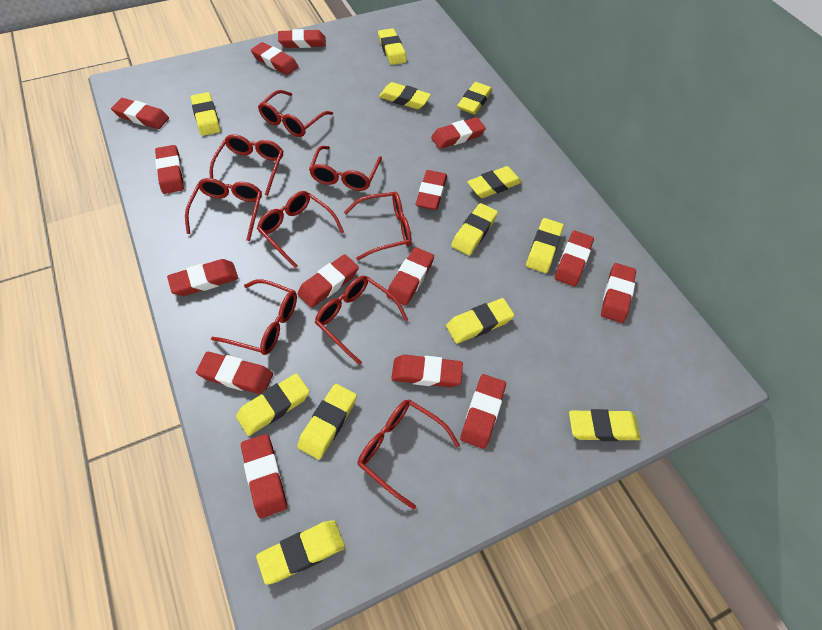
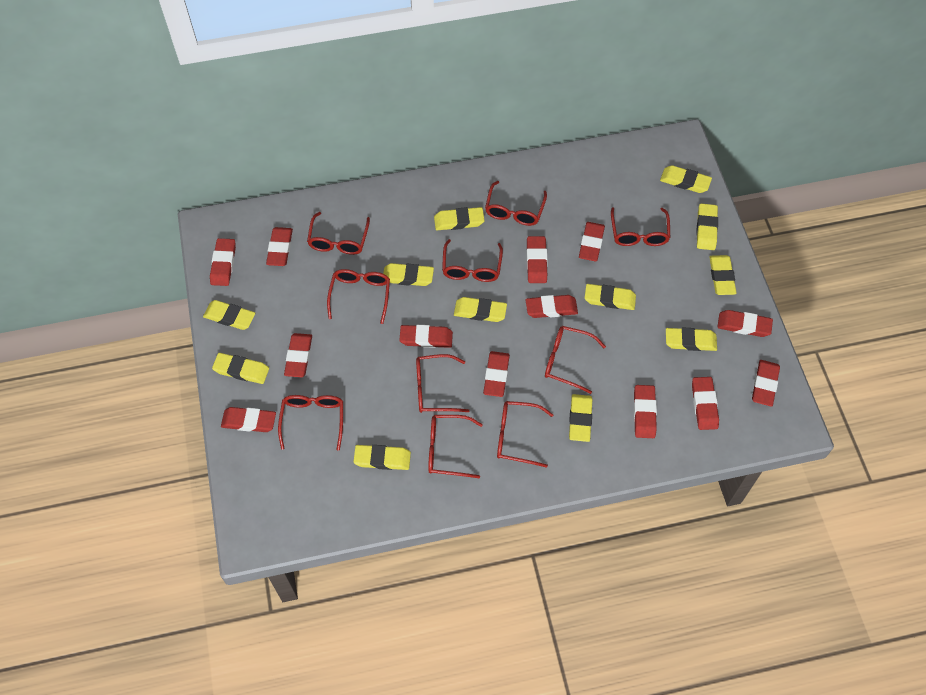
red eraser: 15 -> 13
red glasses: 9 -> 10

